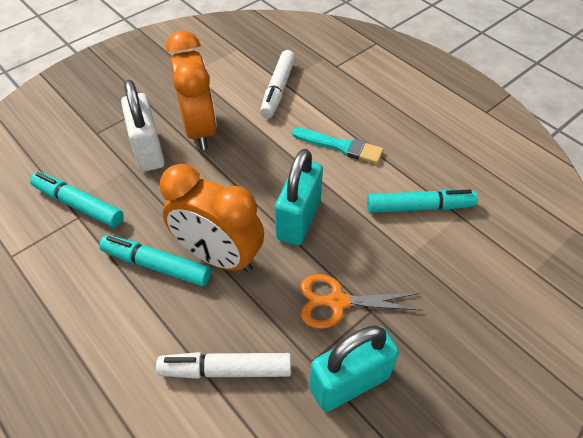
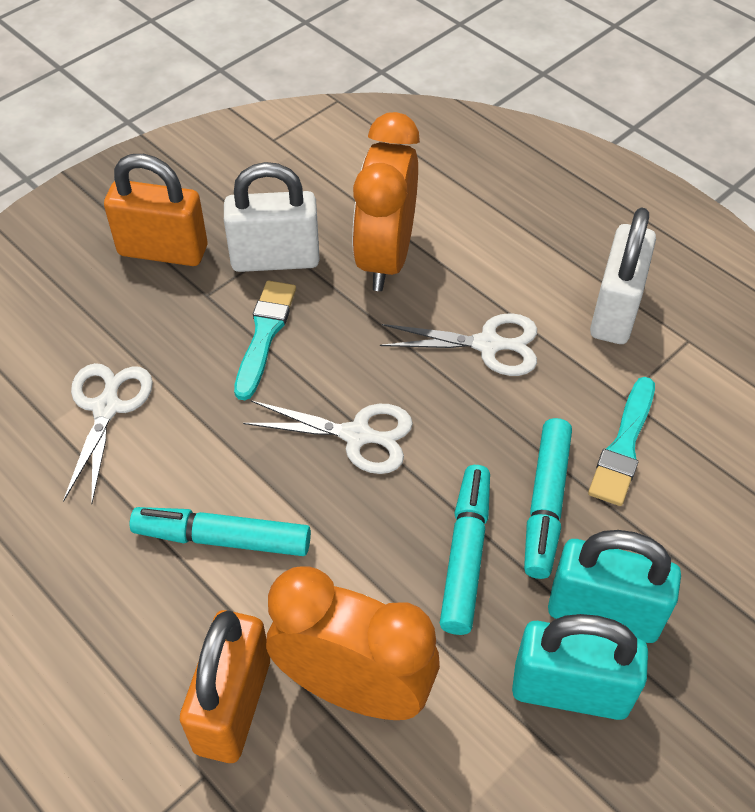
orange padlock: 0 -> 2
orange scissors: 1 -> 0
turquoise brush: 1 -> 2
white marker: 2 -> 0
white padlock: 1 -> 2
white scissors: 0 -> 3

